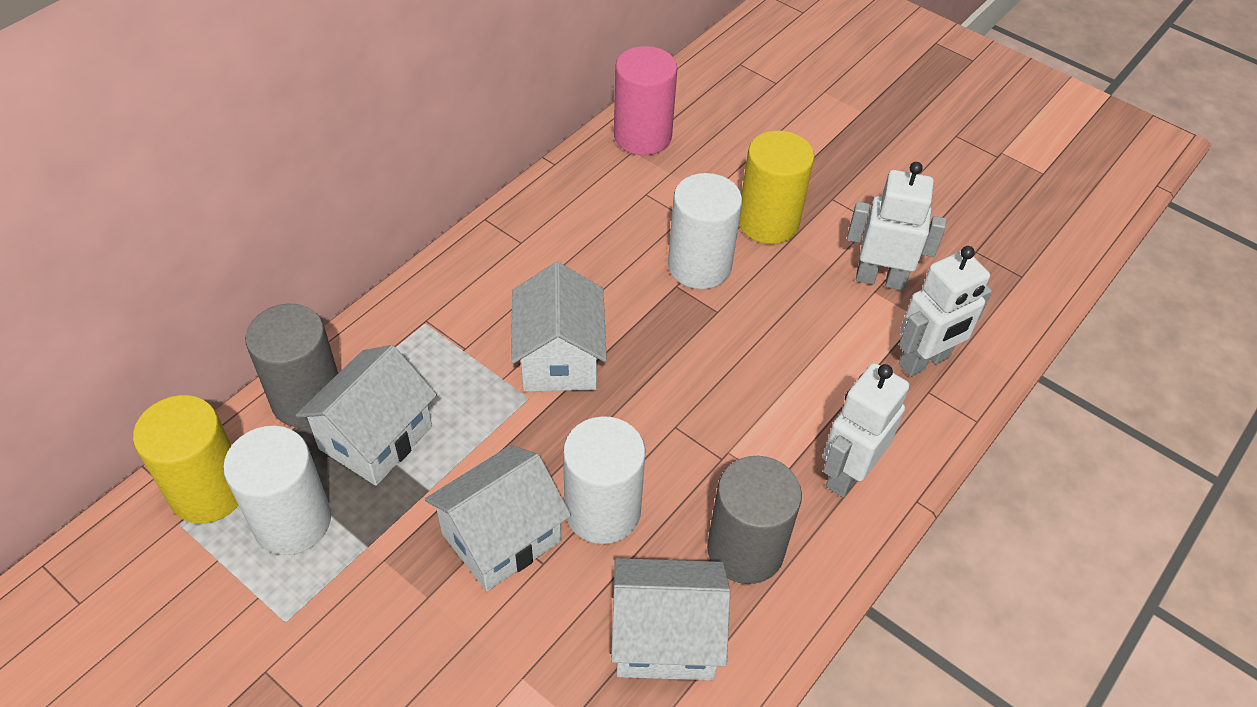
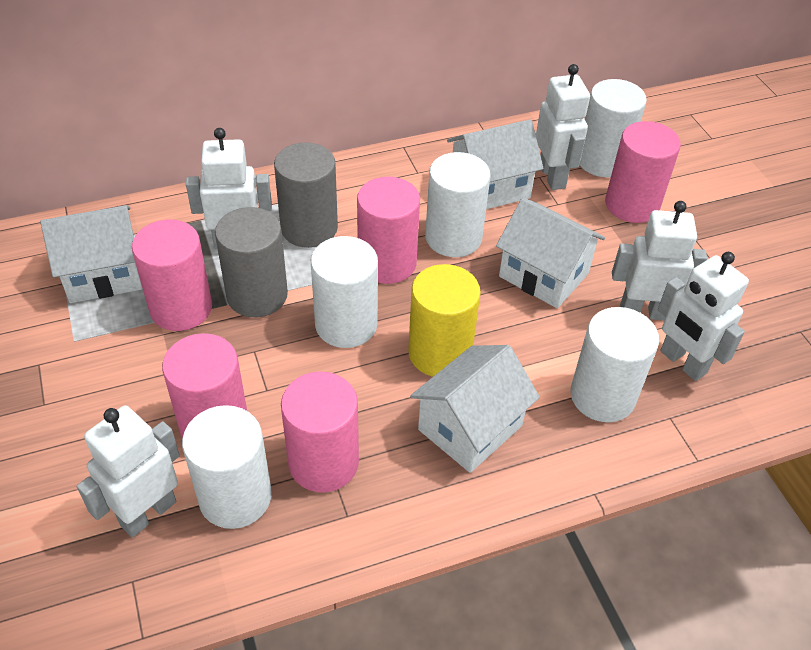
pink cylinder: 1 -> 5
white cylinder: 3 -> 5
white robot: 3 -> 5
yellow cylinder: 2 -> 1

